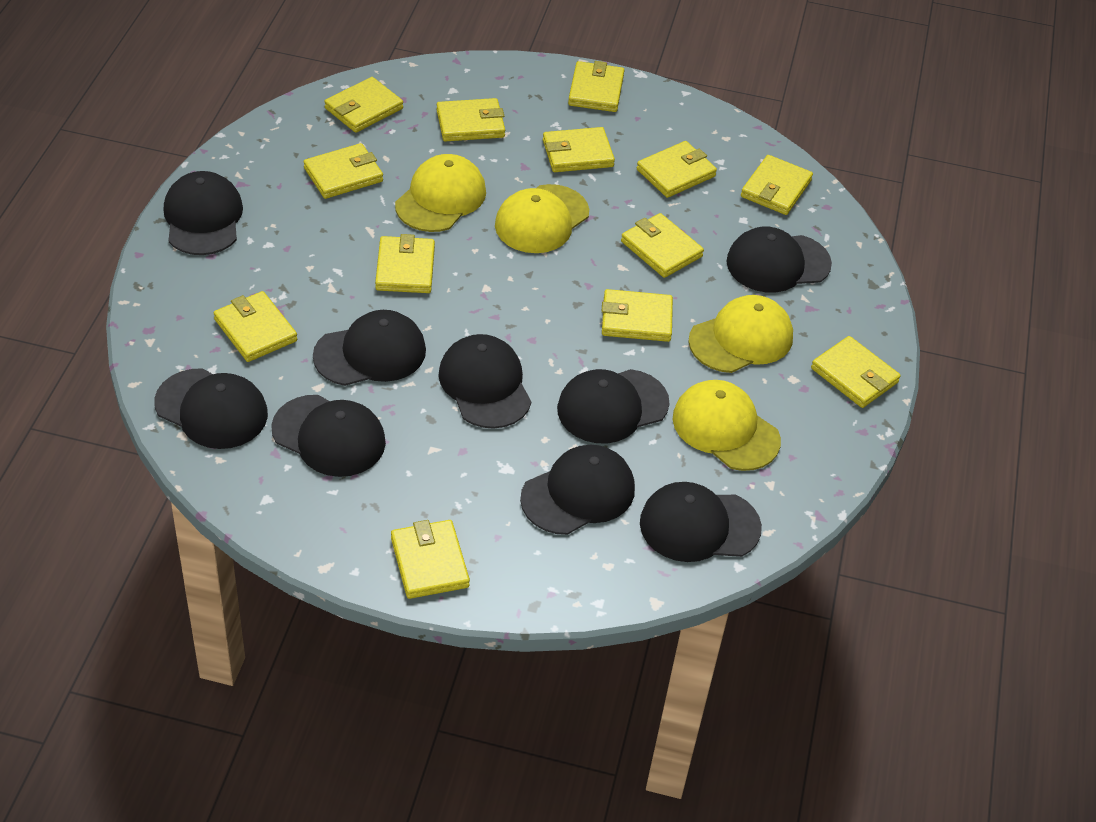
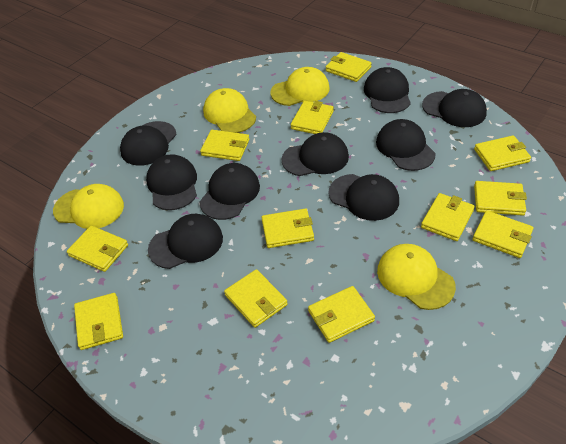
yellow wallet: 13 -> 12

